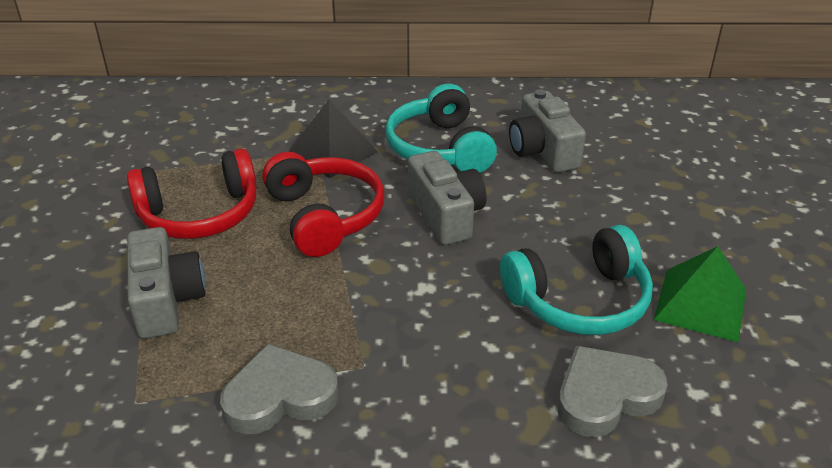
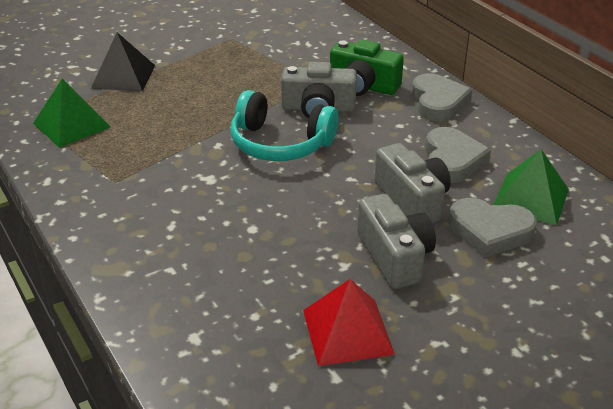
green camera: 0 -> 1
green pyramid: 1 -> 2
grey heart: 2 -> 3
red headphones: 2 -> 0
red pyramid: 0 -> 1
turquoise headphones: 2 -> 1

